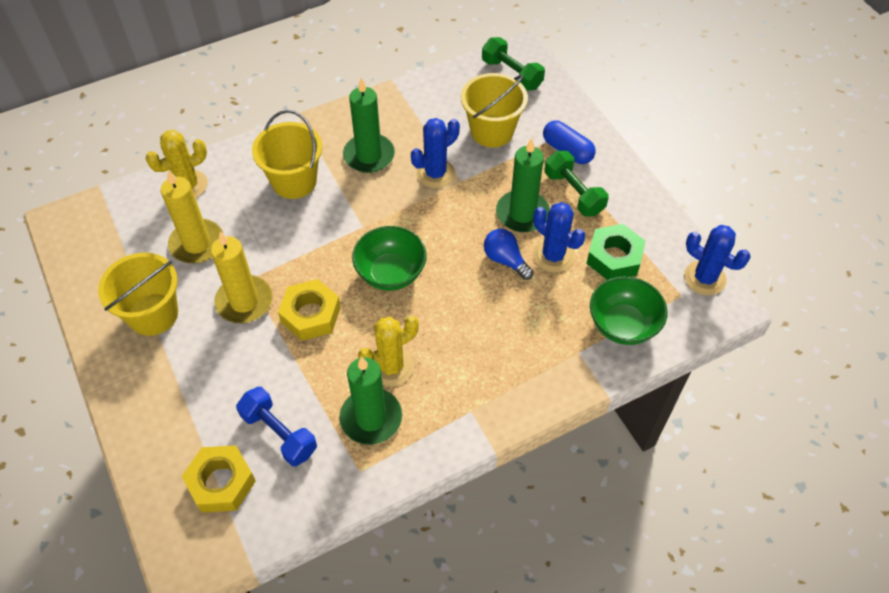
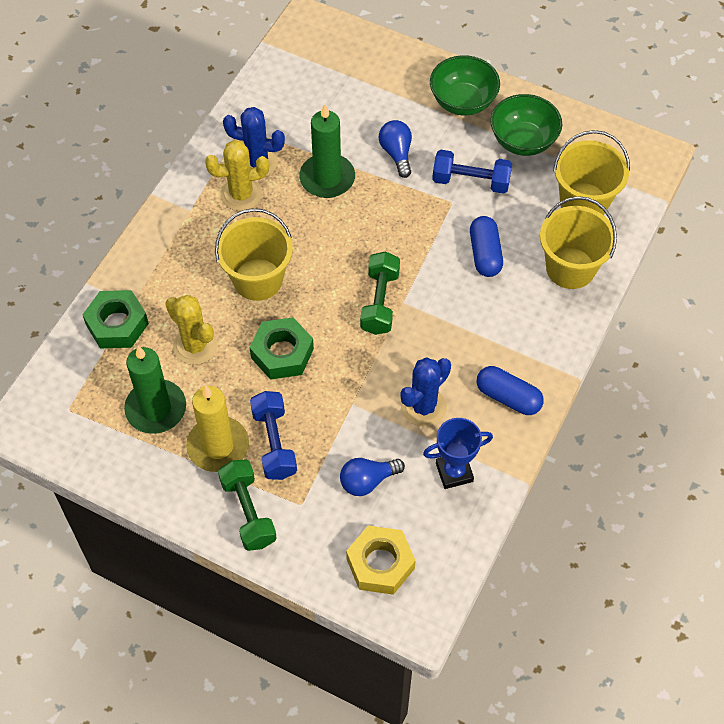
blue cactus: 3 -> 2
blue capsule: 1 -> 2
blue dumbbell: 1 -> 2
blue light bulb: 1 -> 2
blue trophy: 0 -> 1
green candle: 3 -> 2
green nut: 1 -> 2
yellow candle: 2 -> 1
yellow nut: 2 -> 1

